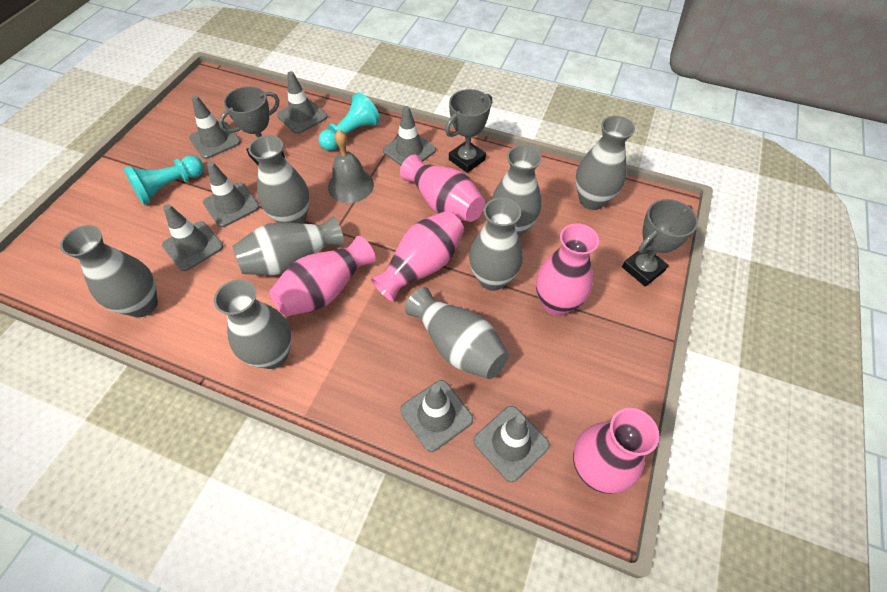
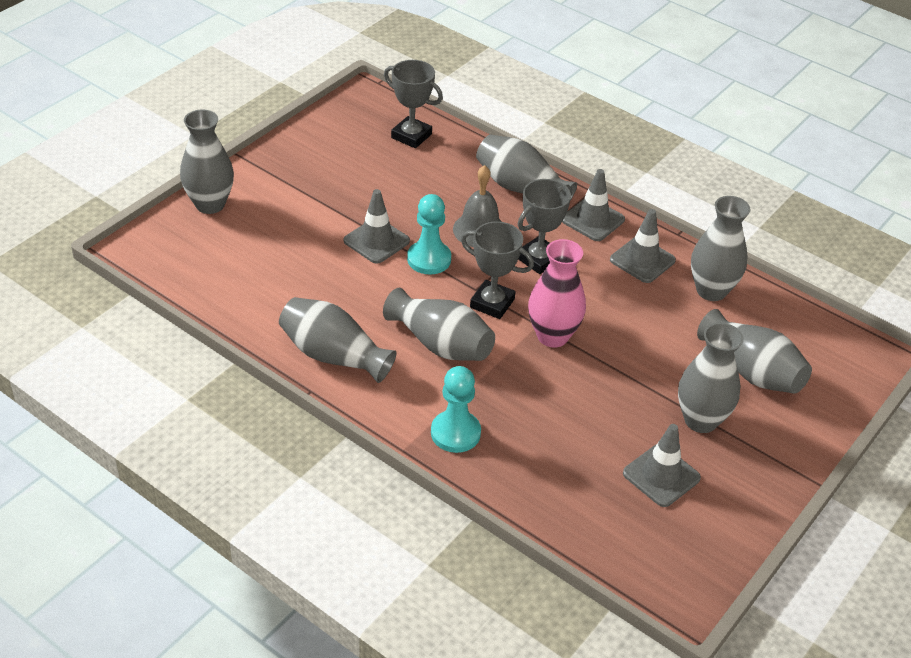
grey traffic cone: 7 -> 4
grey vase: 8 -> 7
pink vase: 5 -> 1

